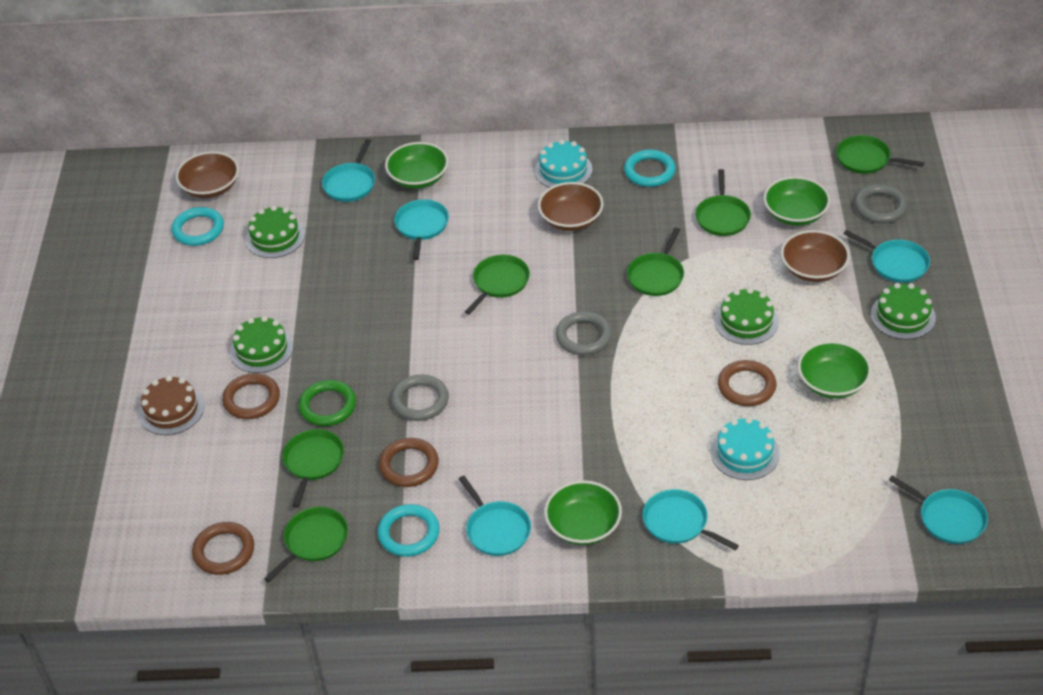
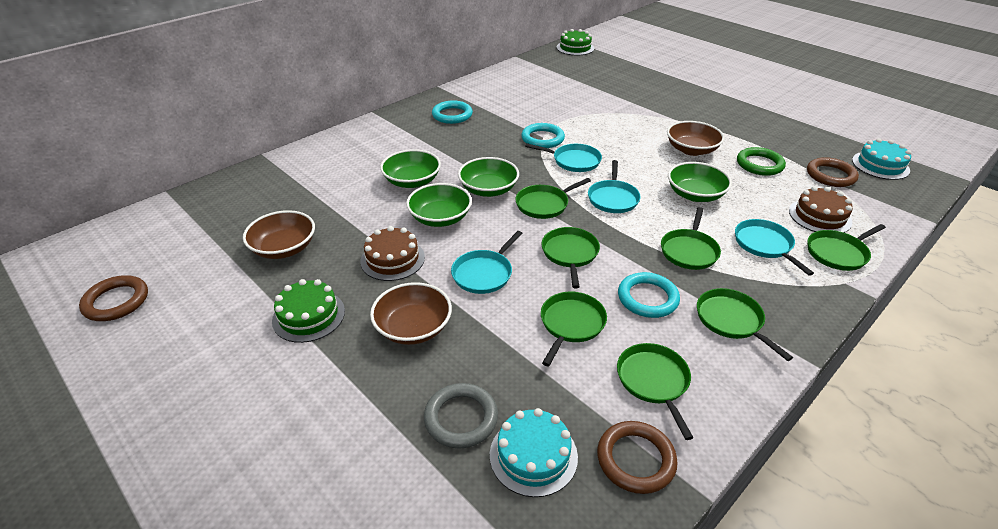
brown cake: 1 -> 2
brown ring: 4 -> 3
green cake: 4 -> 2
green pan: 6 -> 7
grey ring: 3 -> 1
turquoise pan: 6 -> 4

